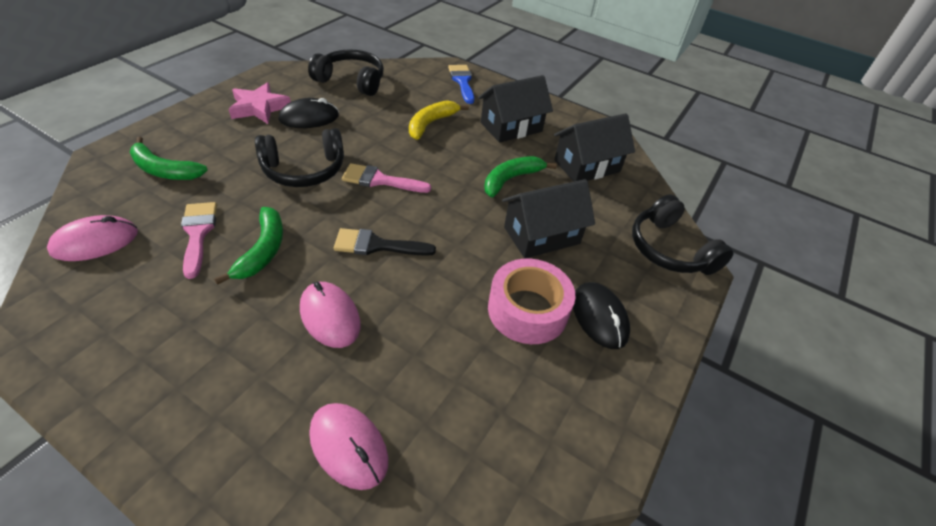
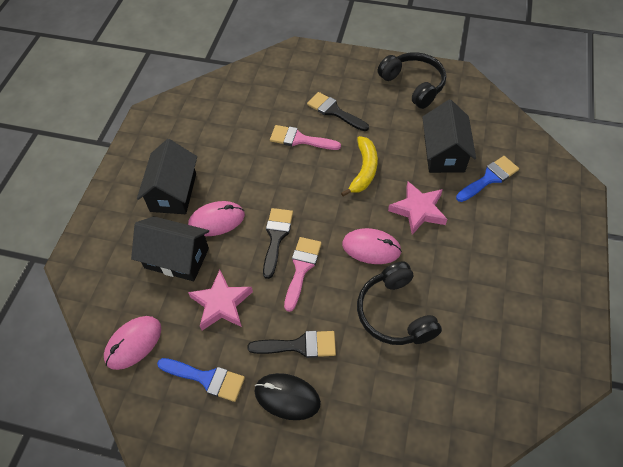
black brush: 1 -> 3
black headphones: 3 -> 2
black mouse: 2 -> 1
blue brush: 1 -> 2
green banana: 3 -> 0
pink star: 1 -> 2
pink tape: 1 -> 0

